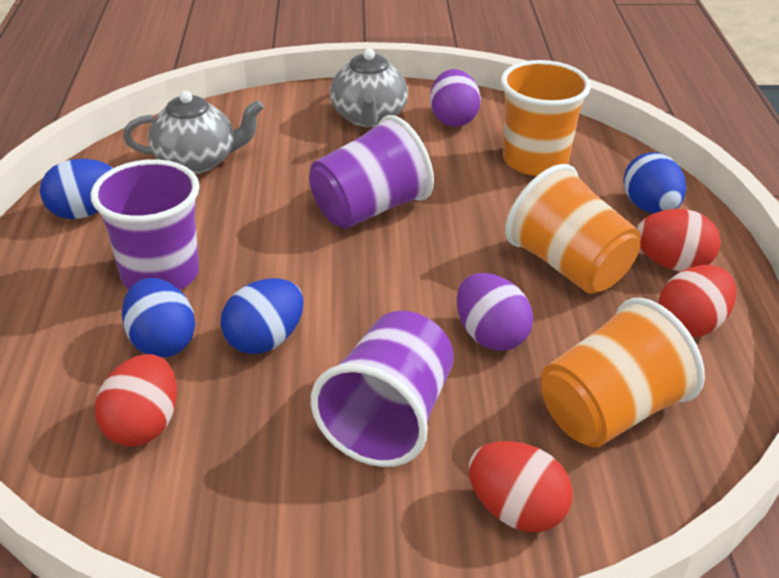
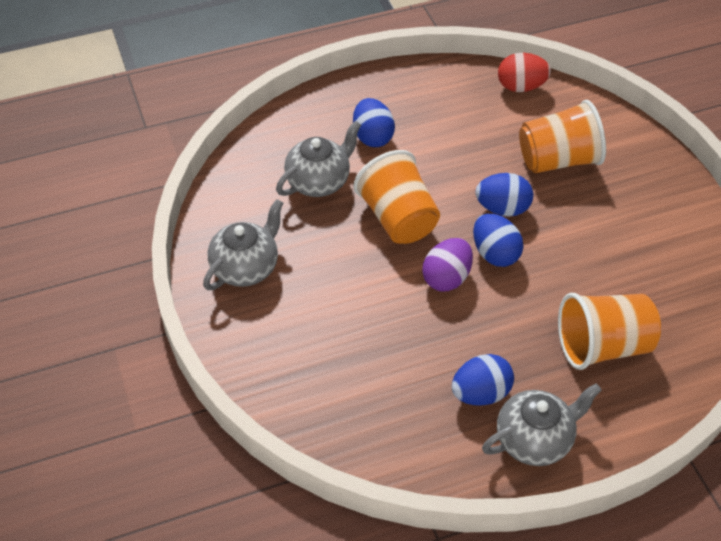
grey teapot: 2 -> 3
purple cup: 3 -> 0
purple egg: 2 -> 1
red egg: 4 -> 1

